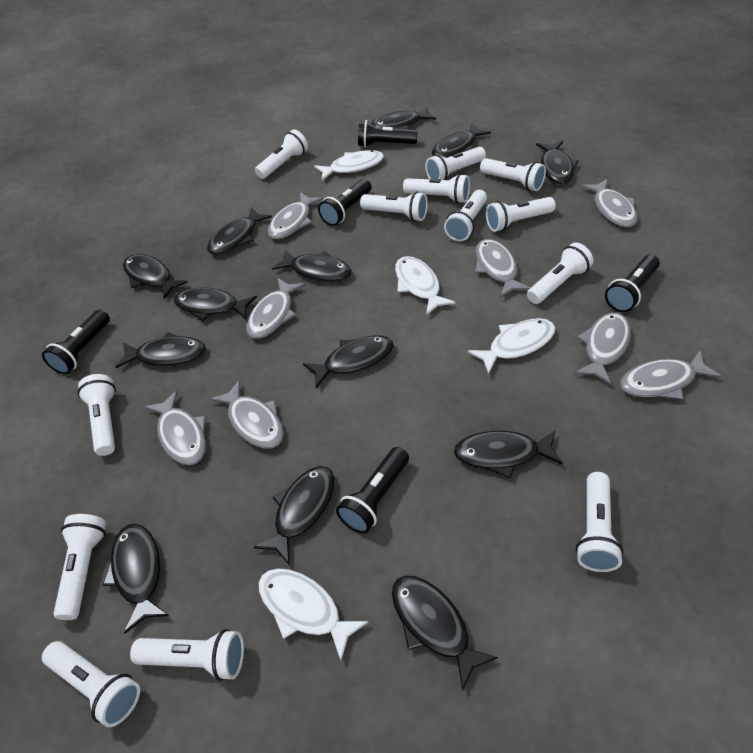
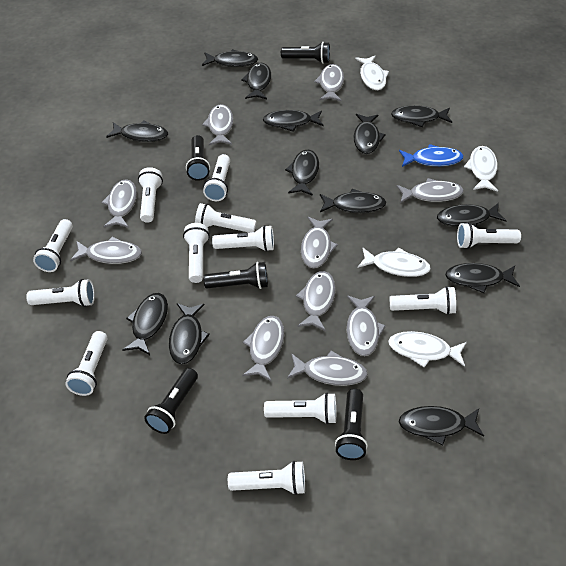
blue fish: 0 -> 1
grey fish: 8 -> 10
white flashlight: 13 -> 12

